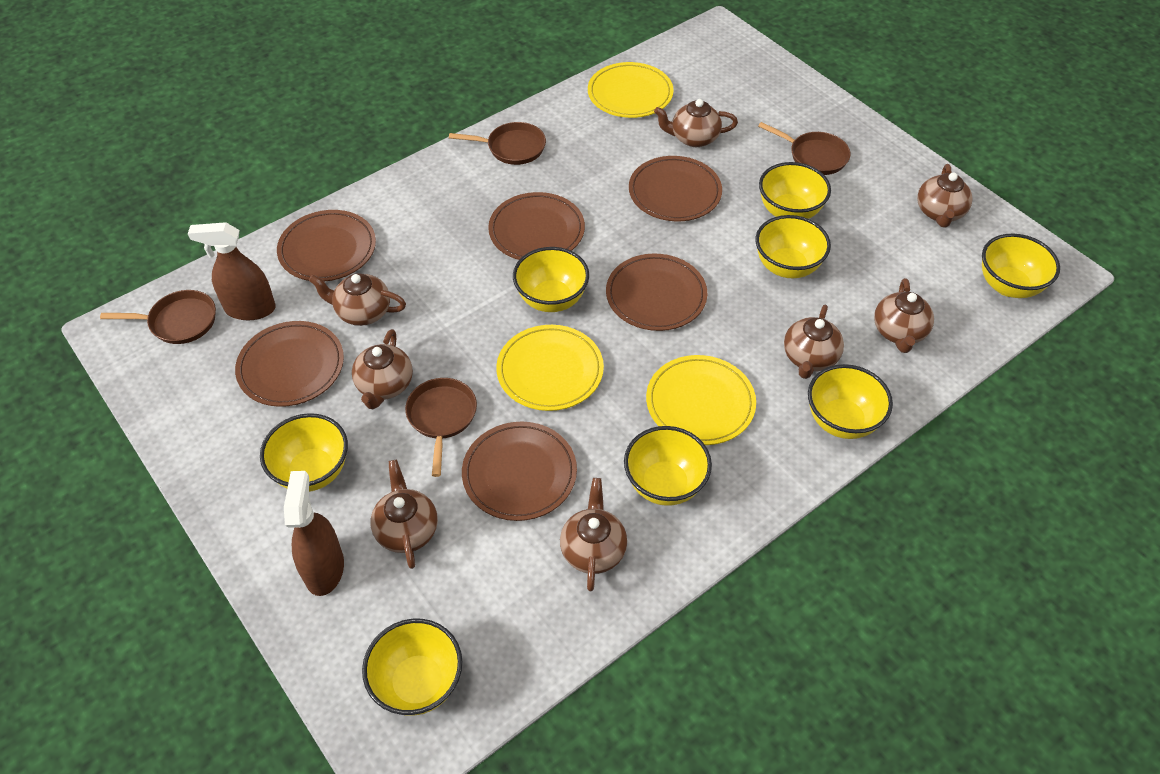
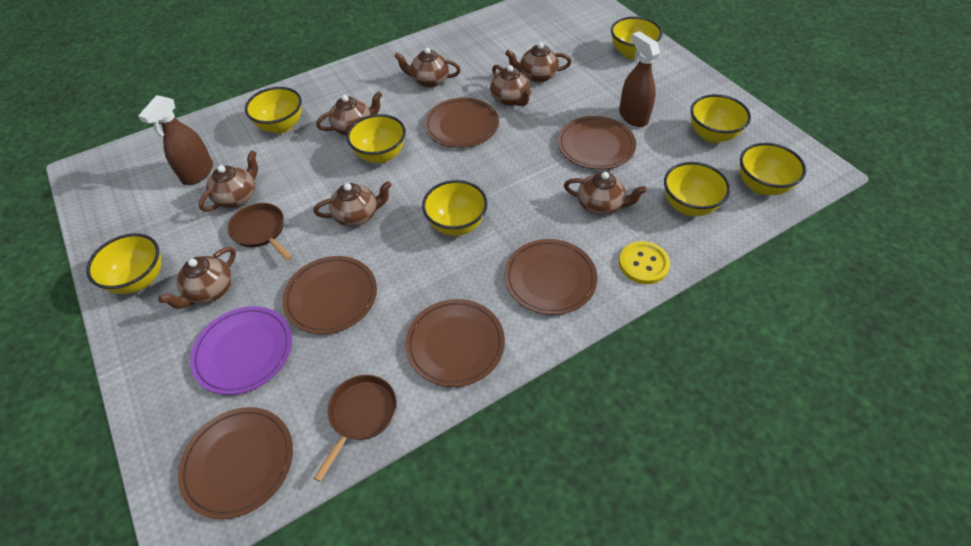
brown pan: 4 -> 2
purple plate: 0 -> 1
yellow button: 0 -> 1
yellow plate: 3 -> 0

